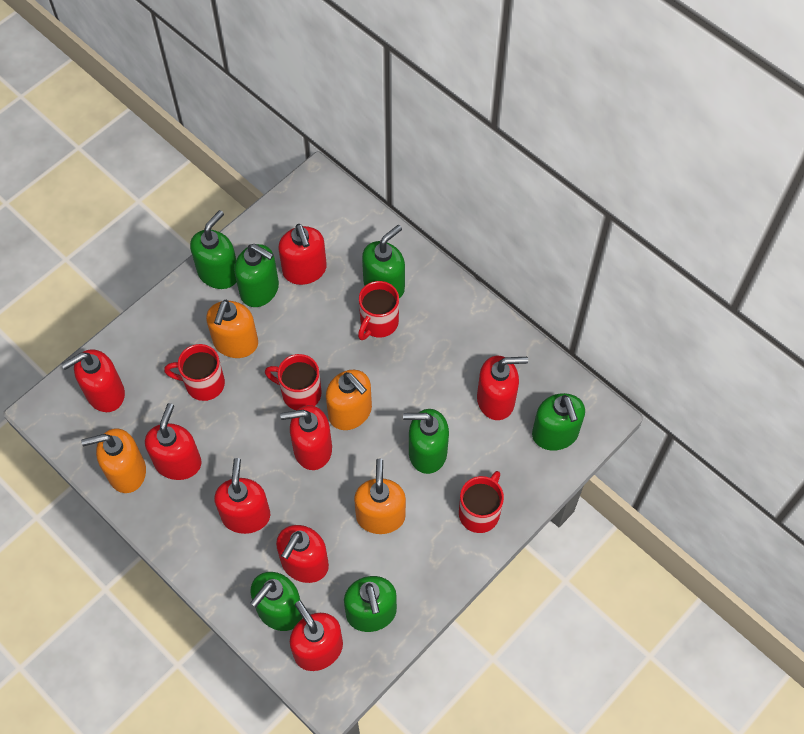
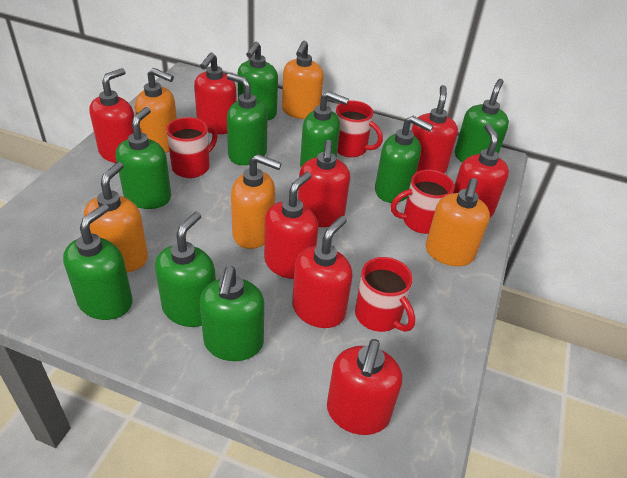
green soap dispenser: 7 -> 9
orange soap dispenser: 4 -> 5

